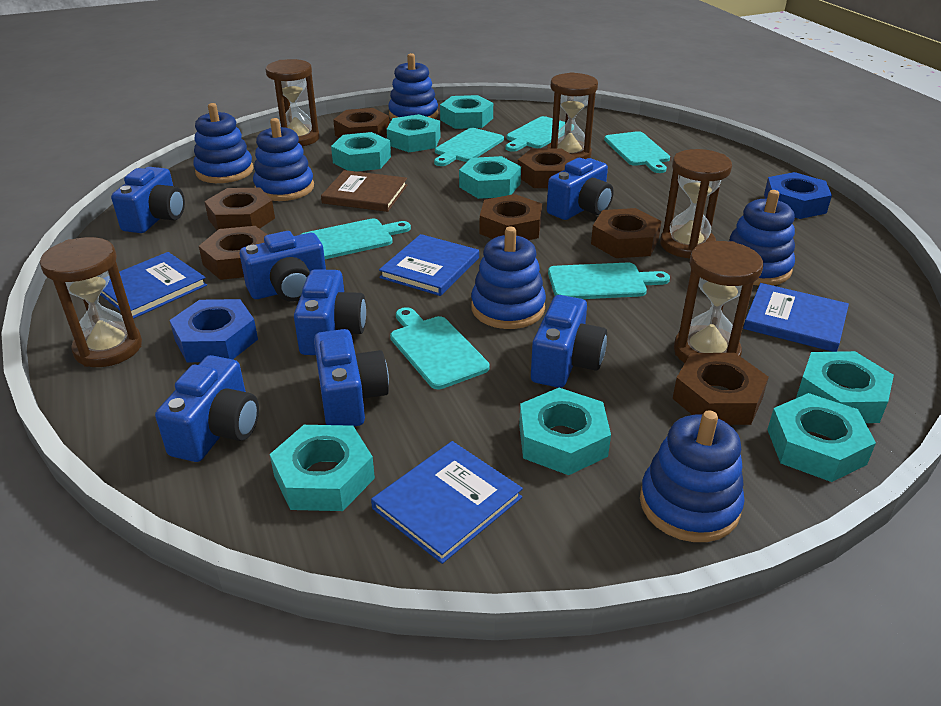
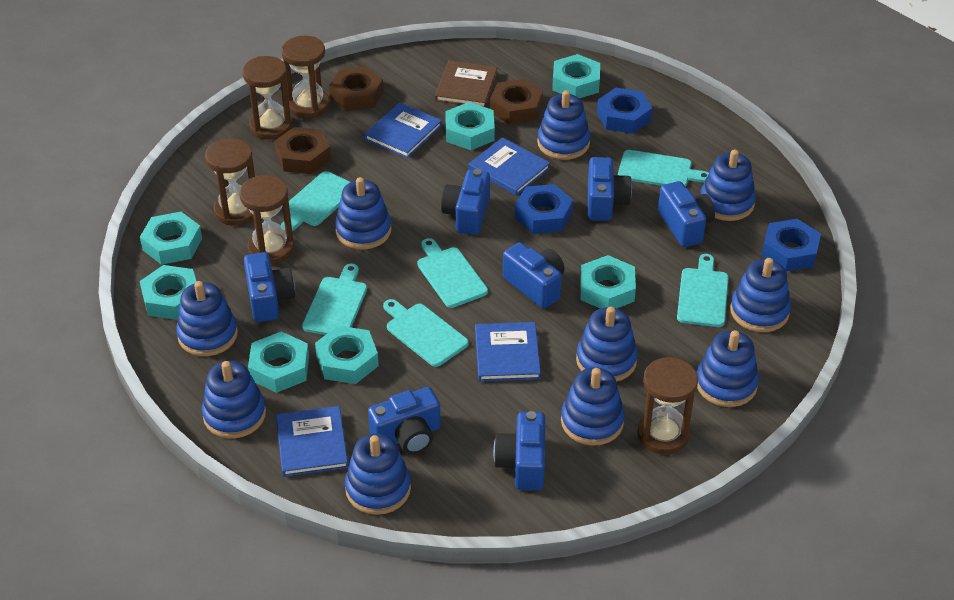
blue nut: 2 -> 3
blue stacking toy: 6 -> 10
brown nut: 7 -> 3
turquoise nut: 8 -> 7

